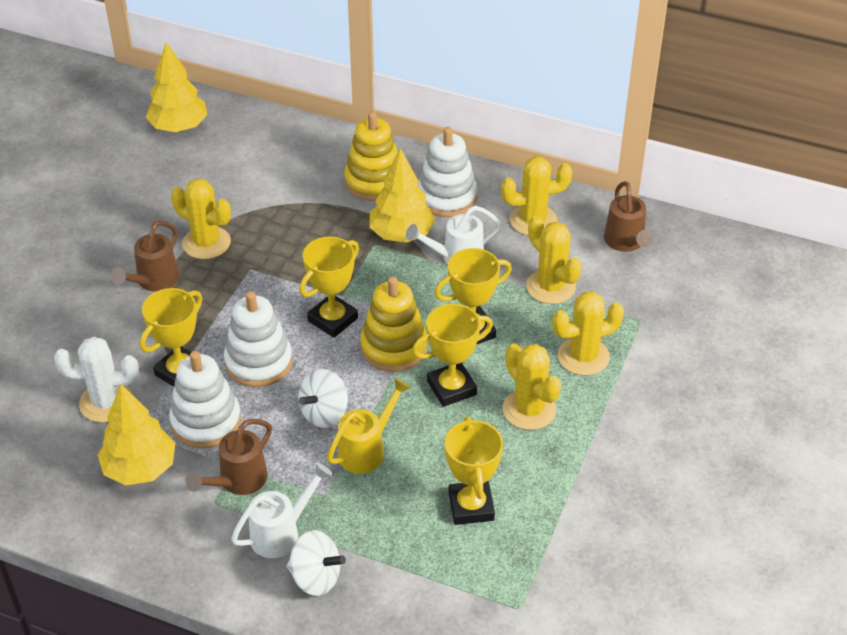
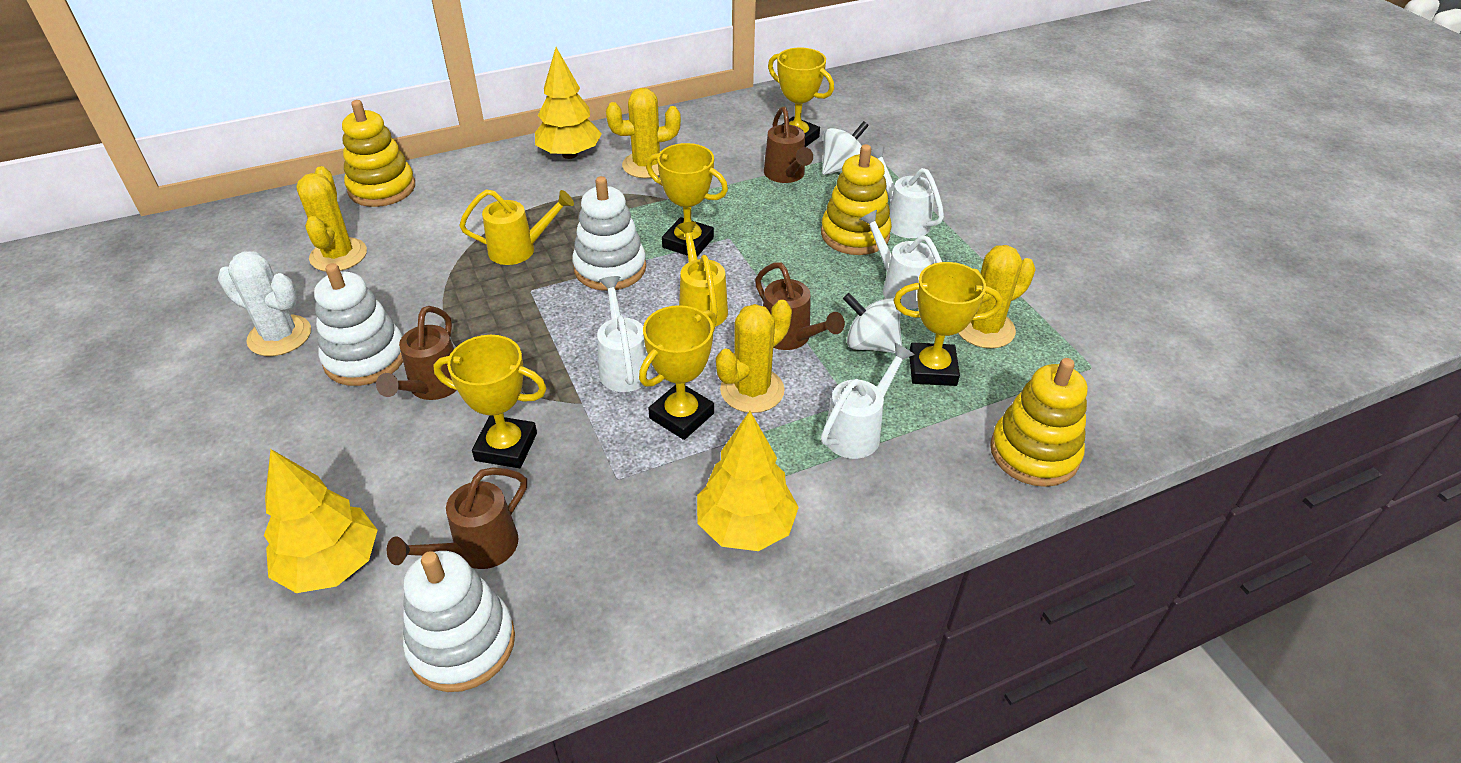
brown watering can: 3 -> 4
white watering can: 2 -> 4
yellow cactus: 5 -> 4
yellow stacking toy: 2 -> 3
yellow watering can: 1 -> 2

